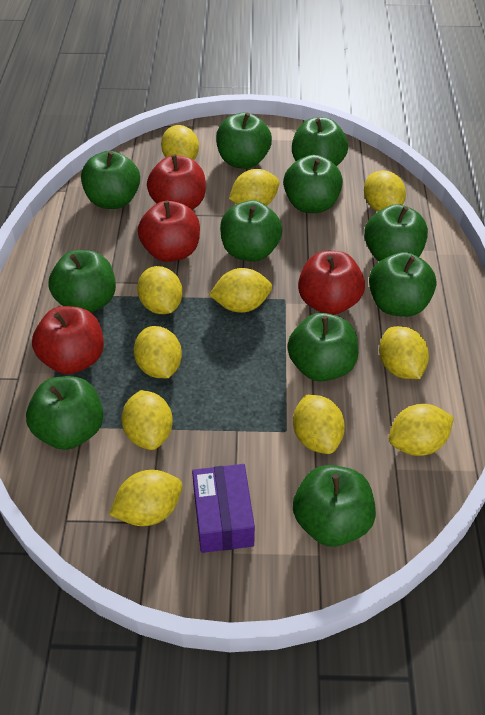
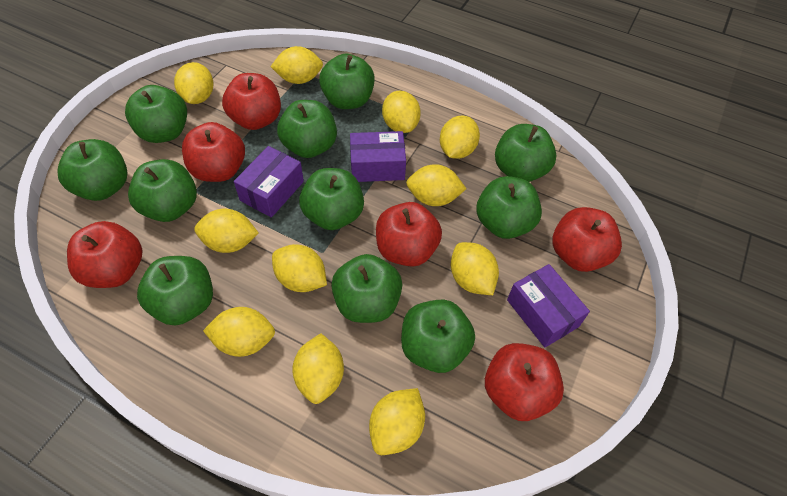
purple box: 1 -> 3
red apple: 4 -> 6

